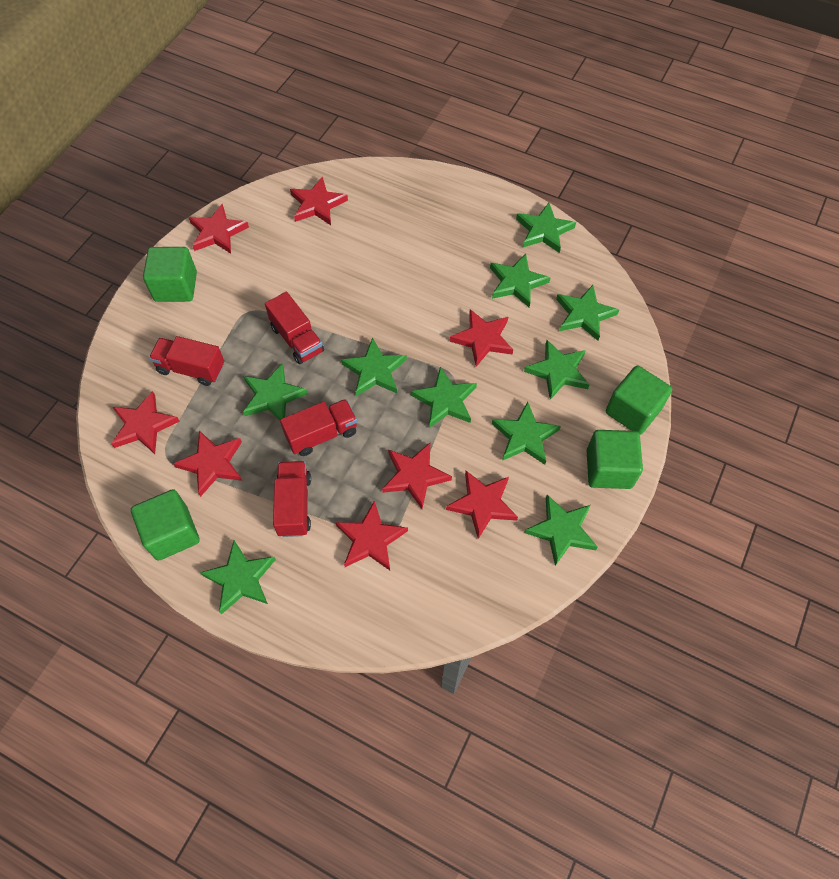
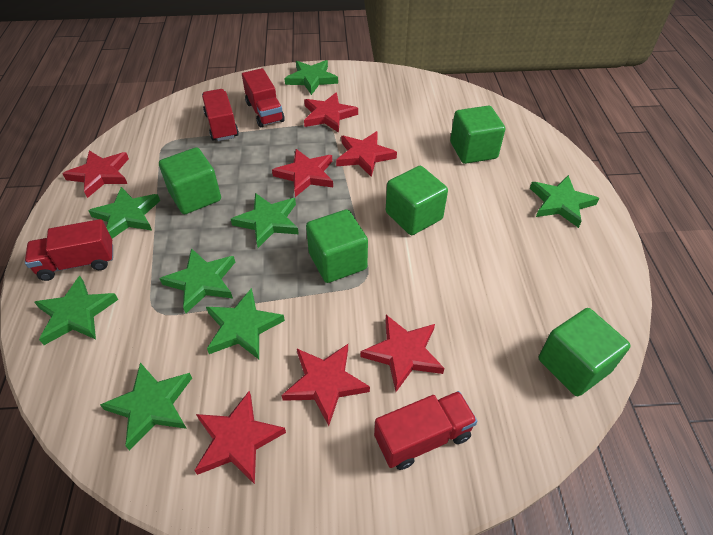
green cube: 4 -> 5
green star: 10 -> 8
red star: 8 -> 7

